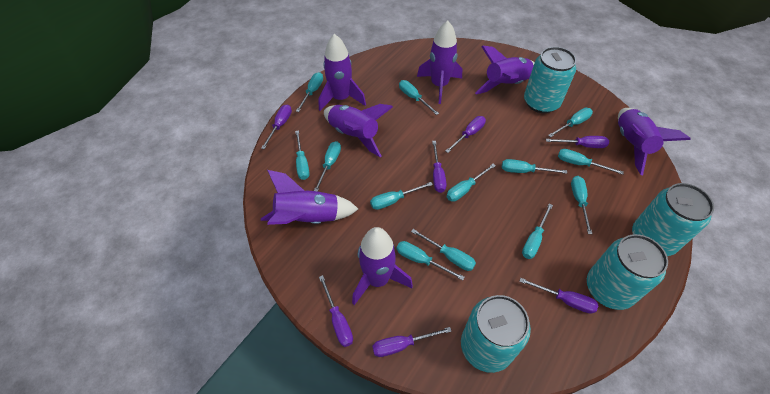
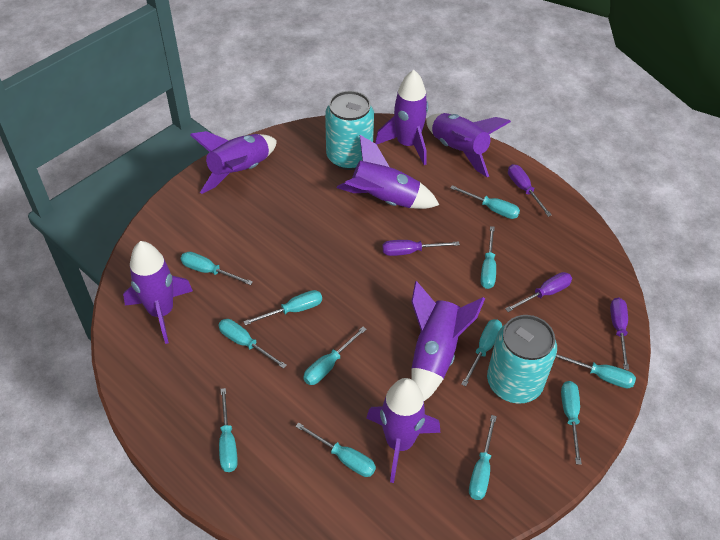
purple screwdriver: 7 -> 4
turquoise can: 4 -> 2
turquoise screwdriver: 13 -> 12

